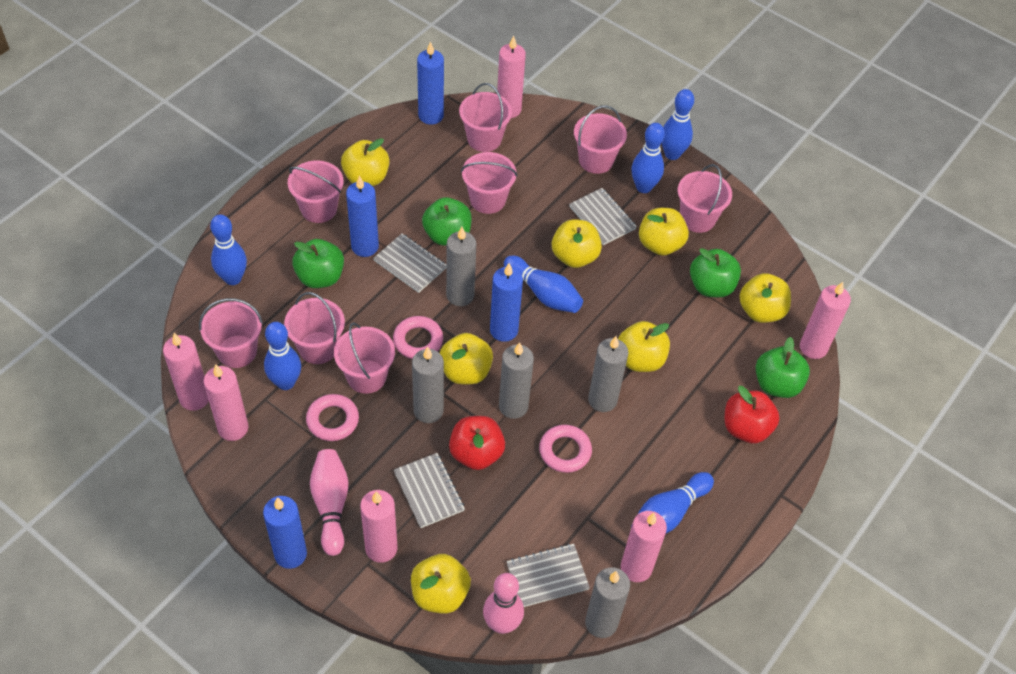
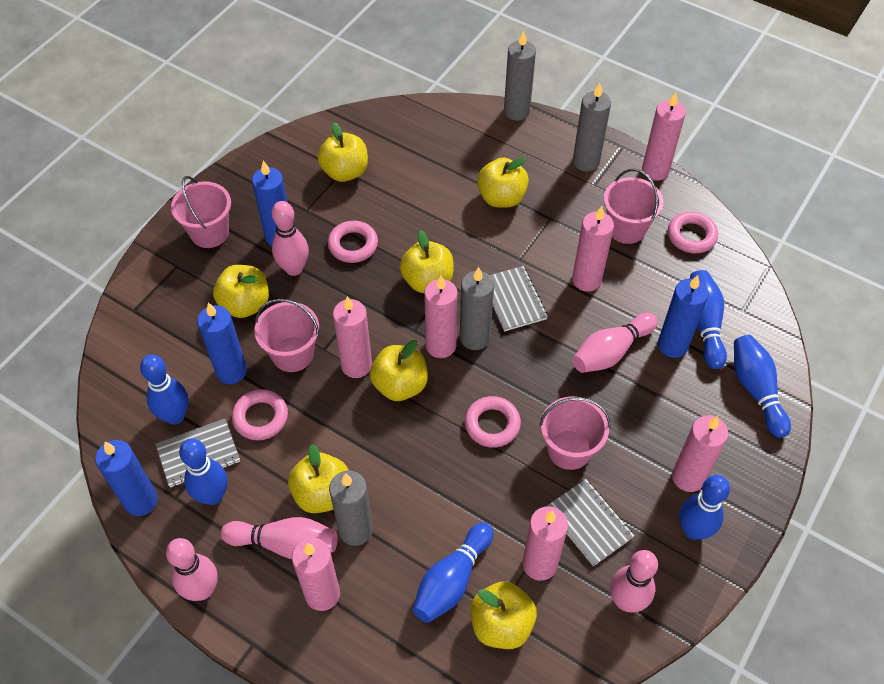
green apple: 4 -> 0
grey candle: 5 -> 4
grey notebook: 4 -> 3
pink bowling pin: 2 -> 5
pink bucket: 8 -> 4
pink candle: 6 -> 7
pink ring: 3 -> 4
red apple: 2 -> 0

